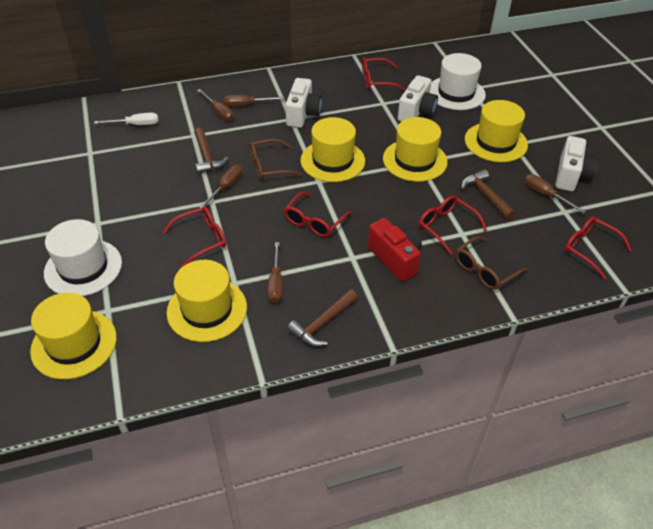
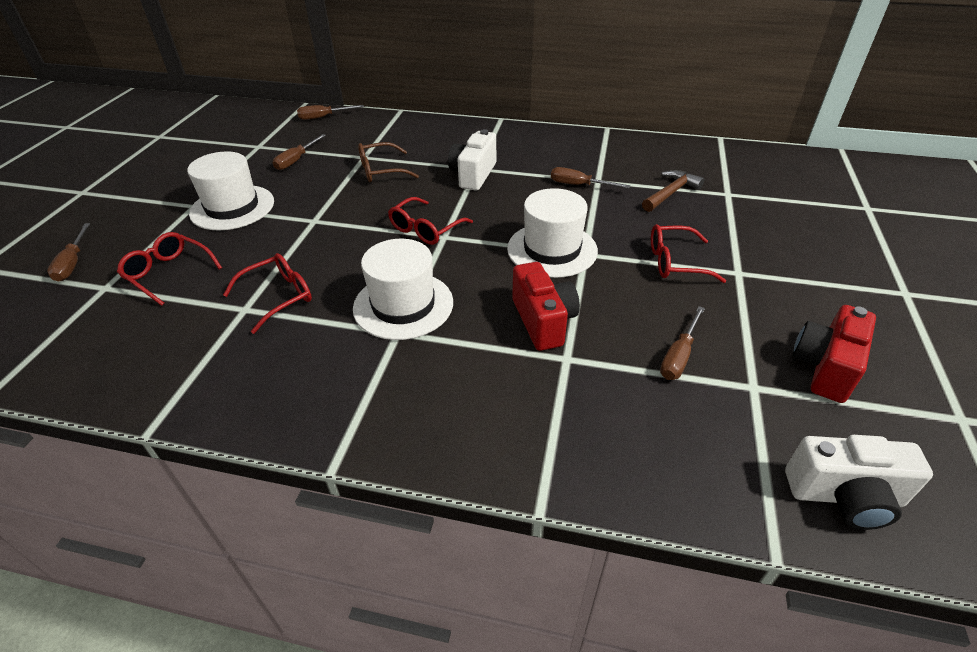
brown glasses: 2 -> 1
brown hammer: 3 -> 1
red camera: 1 -> 2
red glasses: 5 -> 4
white camera: 3 -> 2
white hat: 2 -> 3
white screwdriver: 1 -> 0
yellow hat: 5 -> 0

